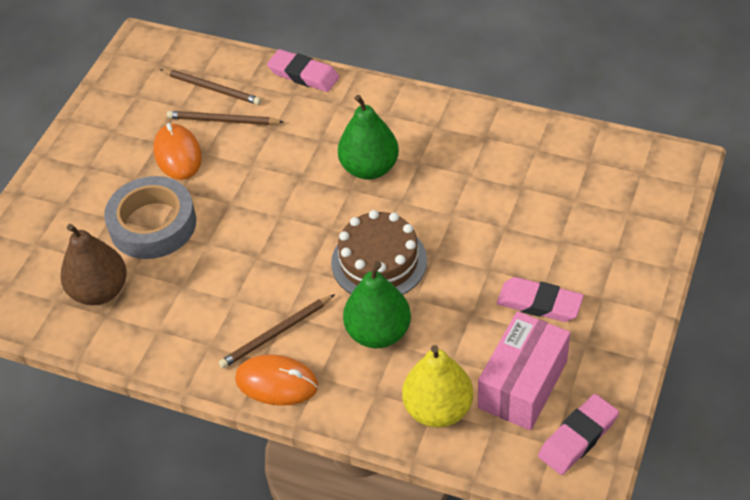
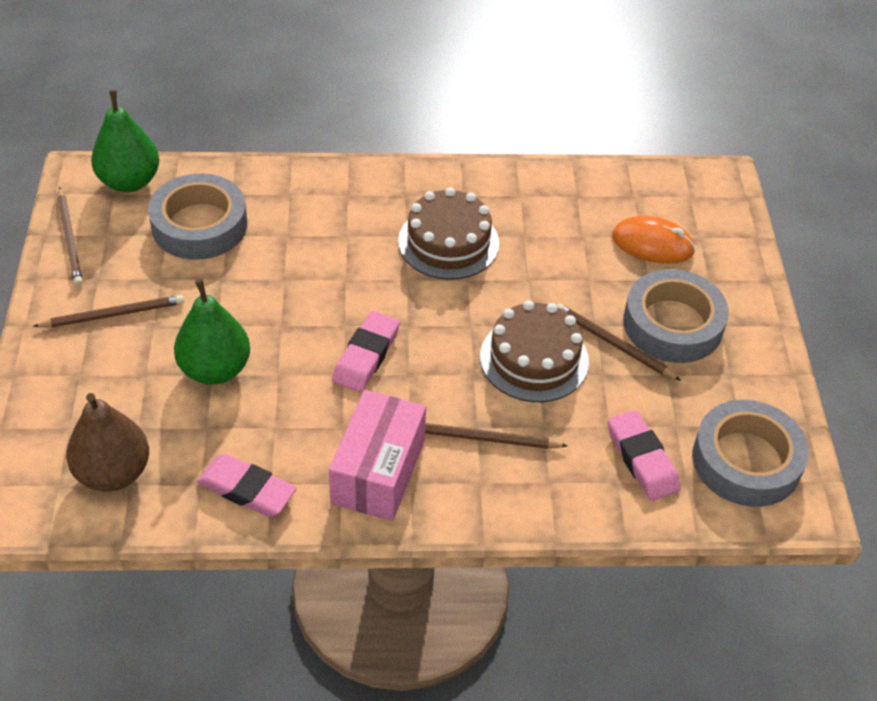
brown cake: 1 -> 2
brown pencil: 3 -> 4
grey tape: 1 -> 3
orange mouse: 2 -> 1
yellow pear: 1 -> 0

